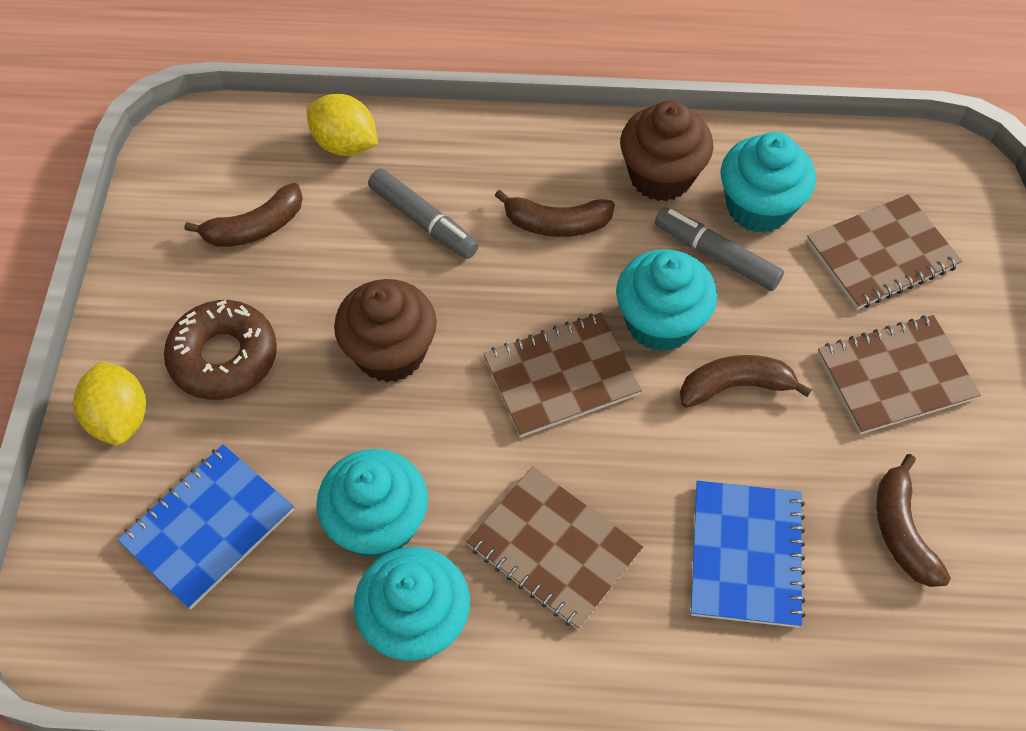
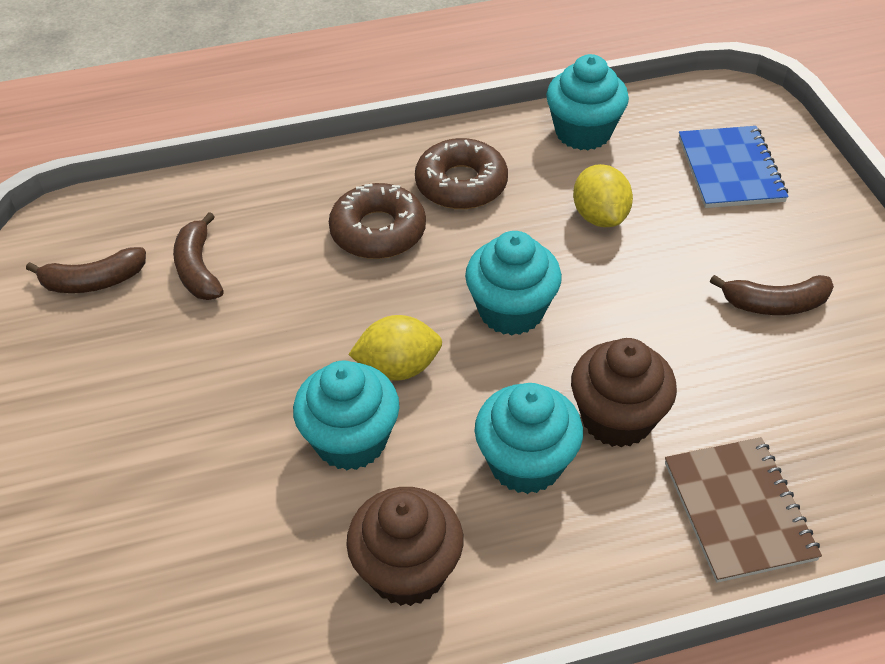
blue notebook: 2 -> 1
brown banana: 4 -> 3
brown donut: 1 -> 2
brown notebook: 4 -> 1
grey marker: 2 -> 0

